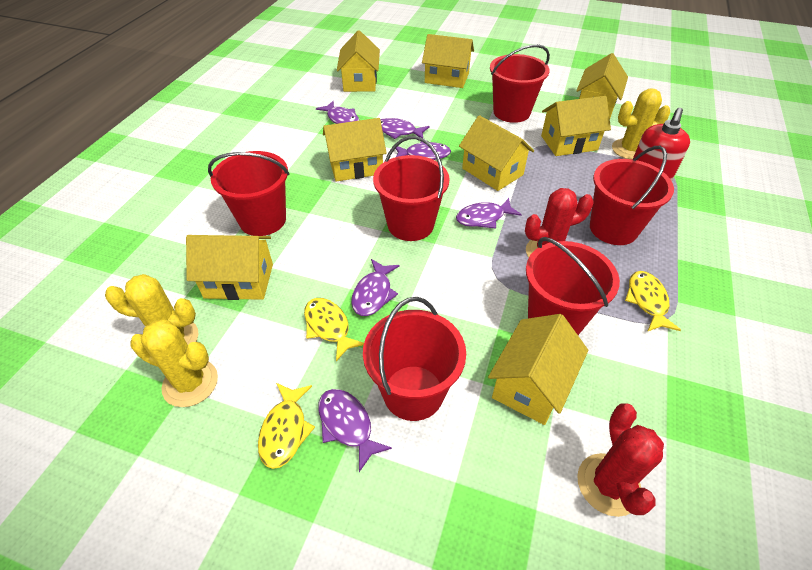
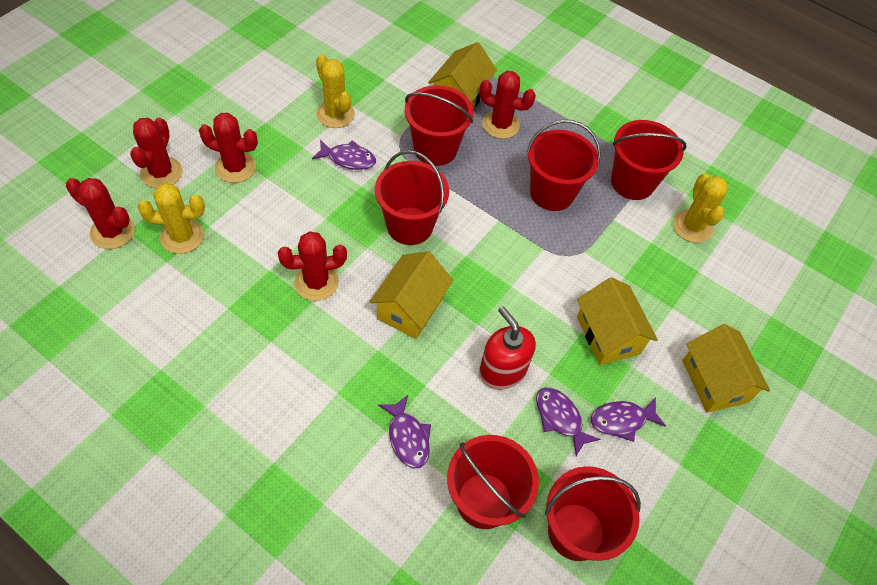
purple fish: 6 -> 4
red cactus: 2 -> 5
yellow fish: 3 -> 0
yellow house: 8 -> 4

